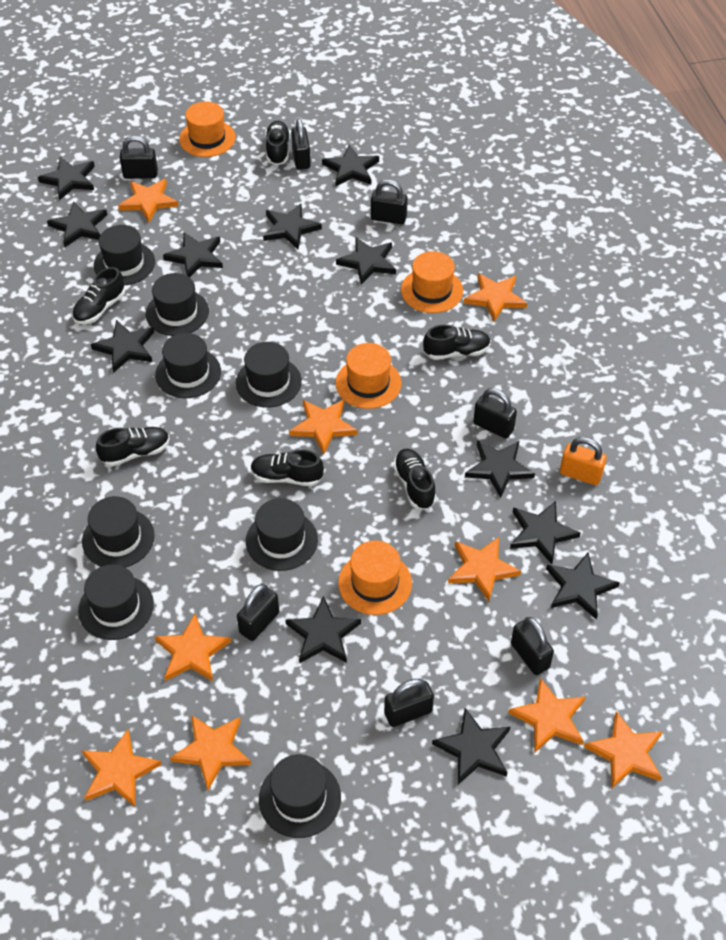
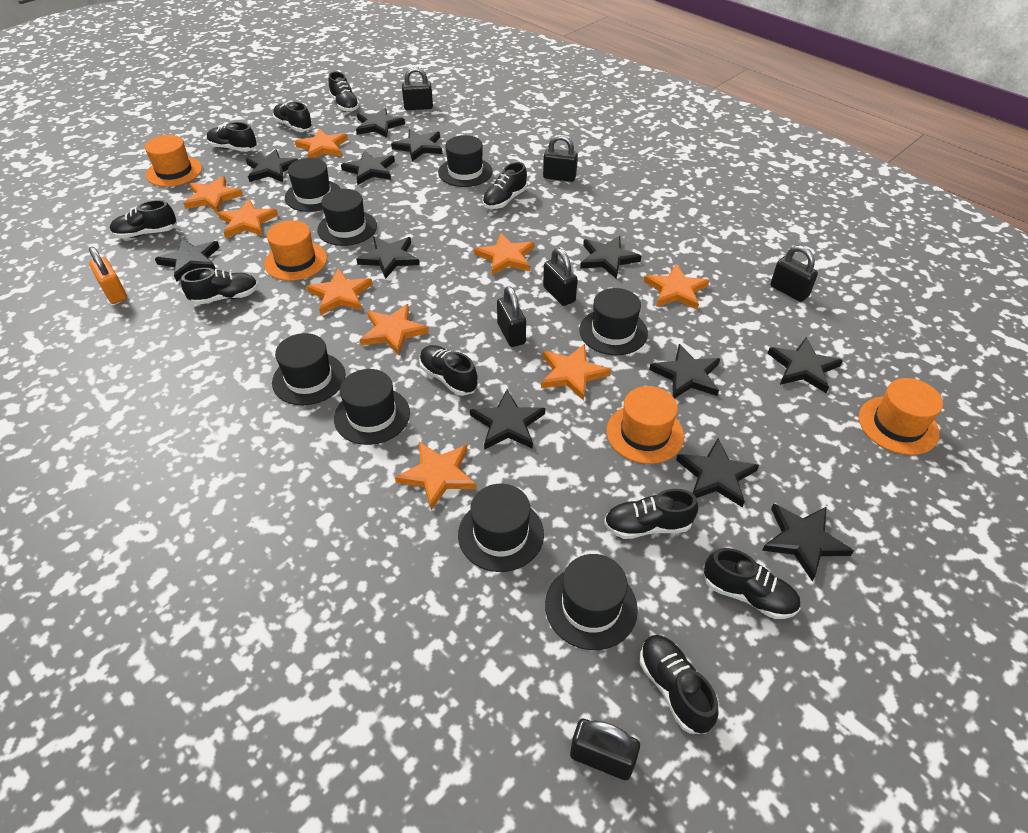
black padlock: 7 -> 6
black shoe: 6 -> 10

